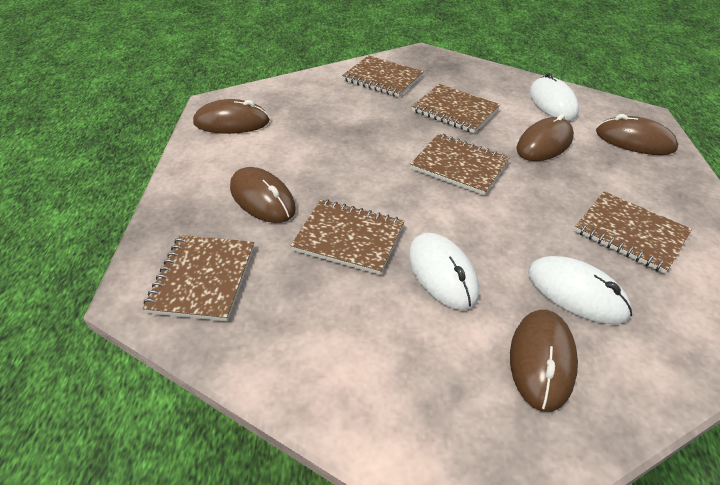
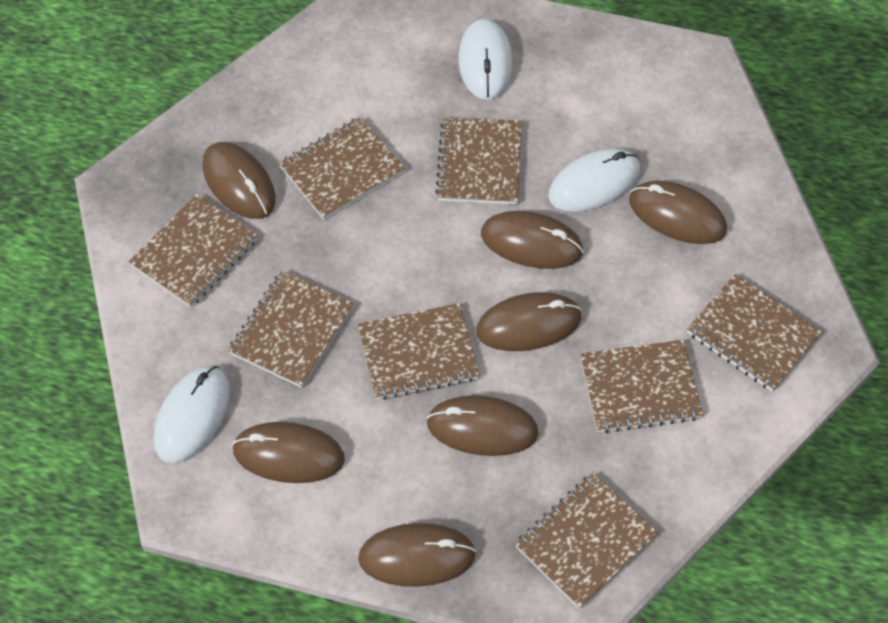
brown mouse: 5 -> 7
brown notebook: 6 -> 8

